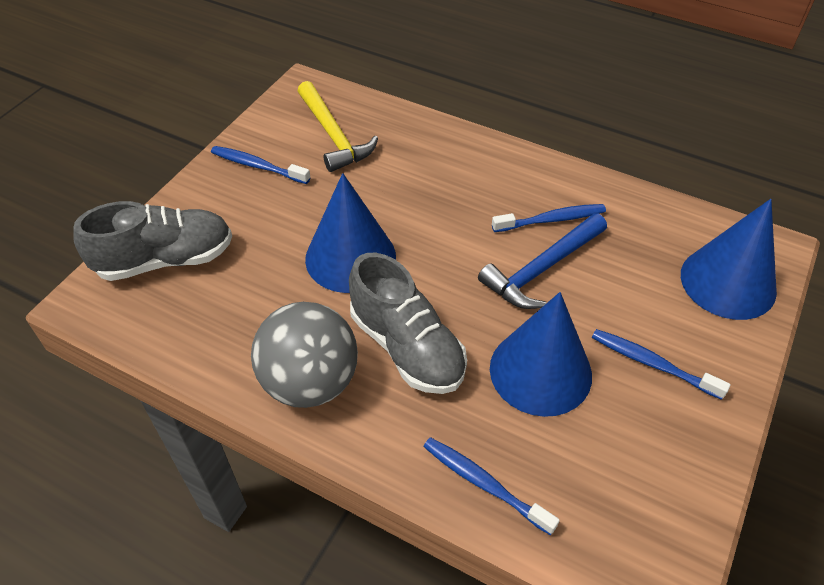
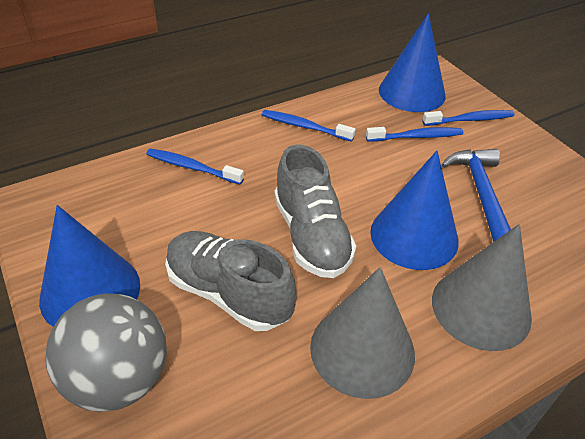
grey cone: 0 -> 2
yellow hammer: 1 -> 0

